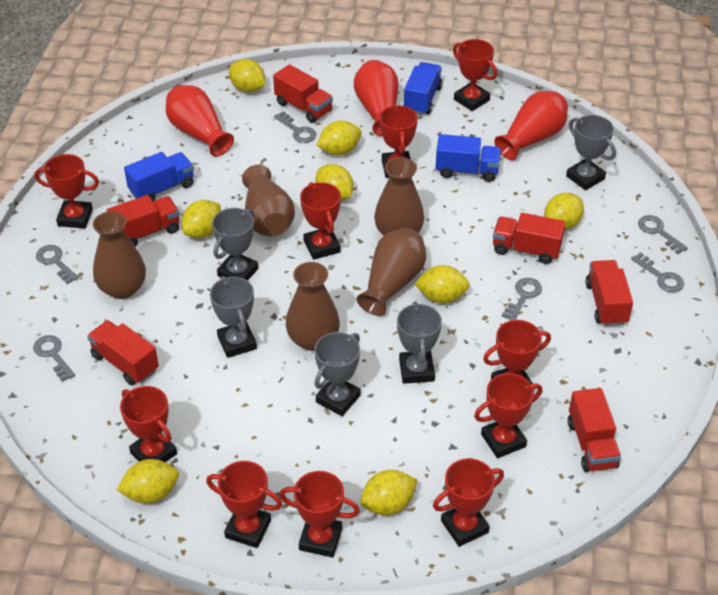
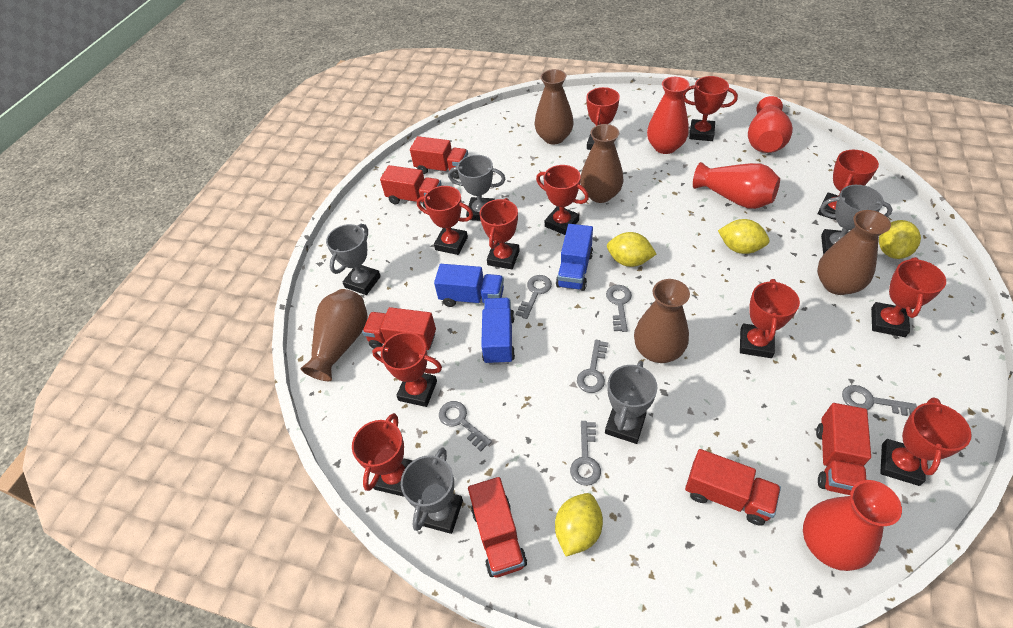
red trophy: 10 -> 11
red vase: 3 -> 4
yellow lemon: 8 -> 4

